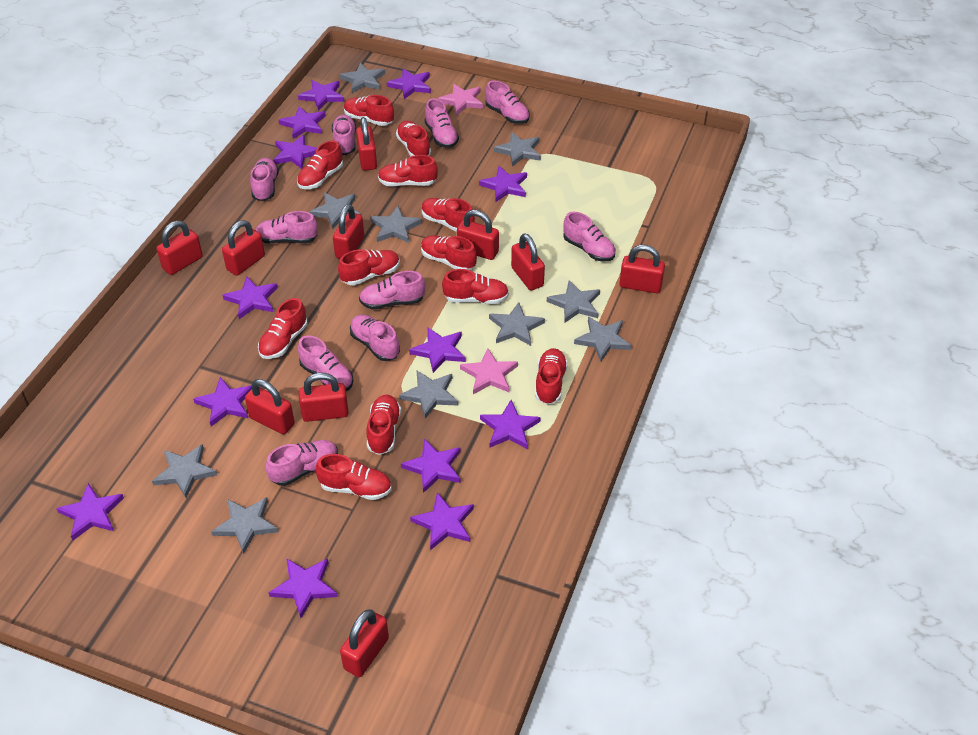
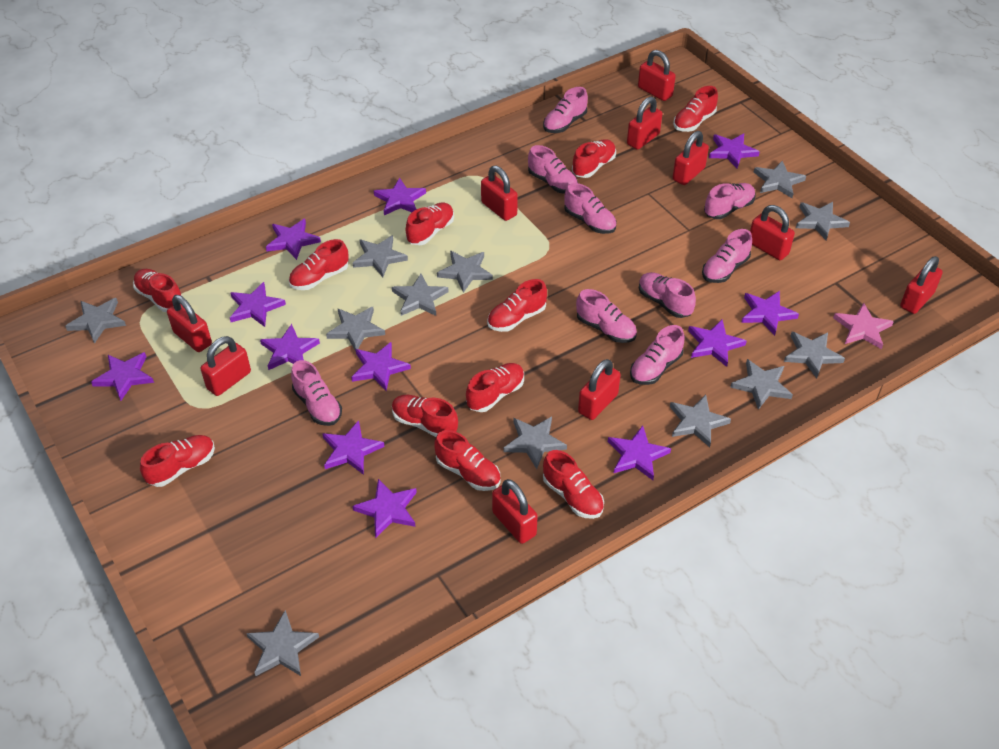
grey star: 10 -> 12
pink shoe: 10 -> 9
pink star: 2 -> 1
purple star: 13 -> 12
red shoe: 12 -> 11

